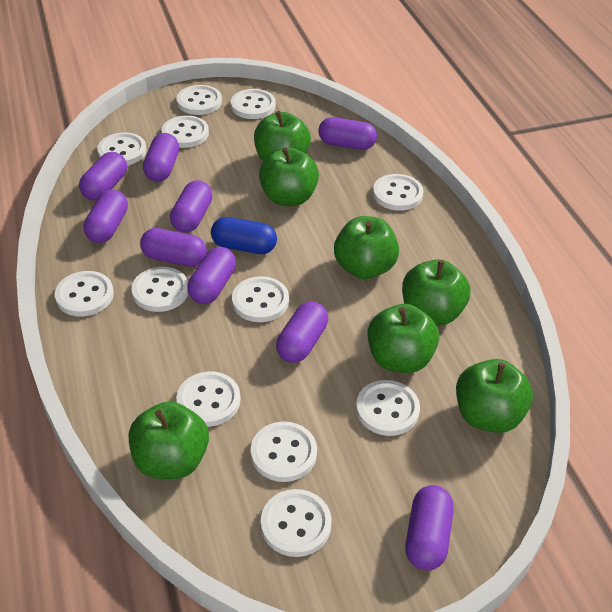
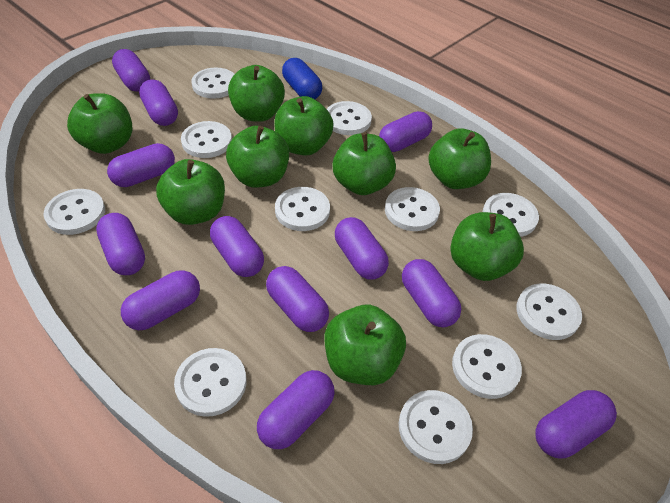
green apple: 7 -> 9
purple capsule: 9 -> 12
white button: 12 -> 11

